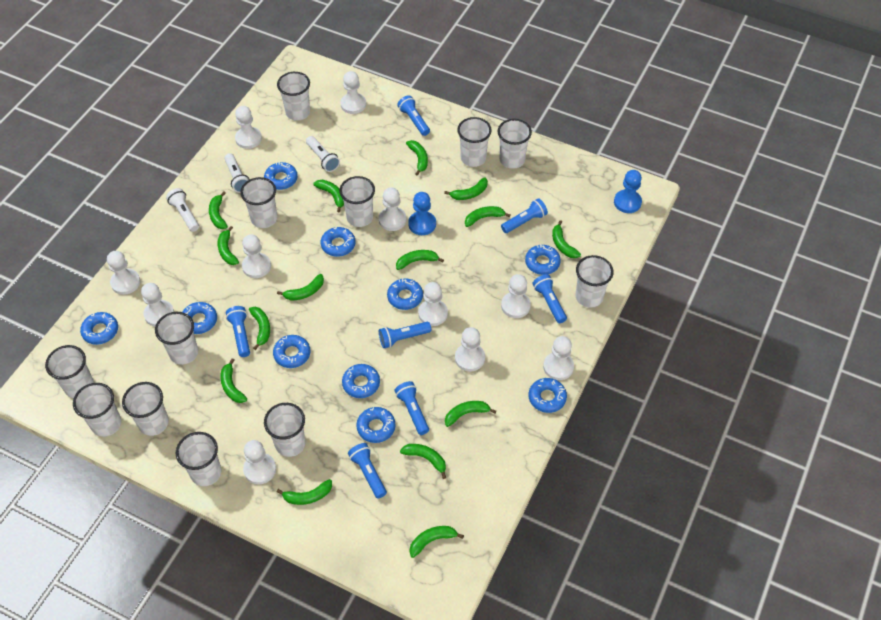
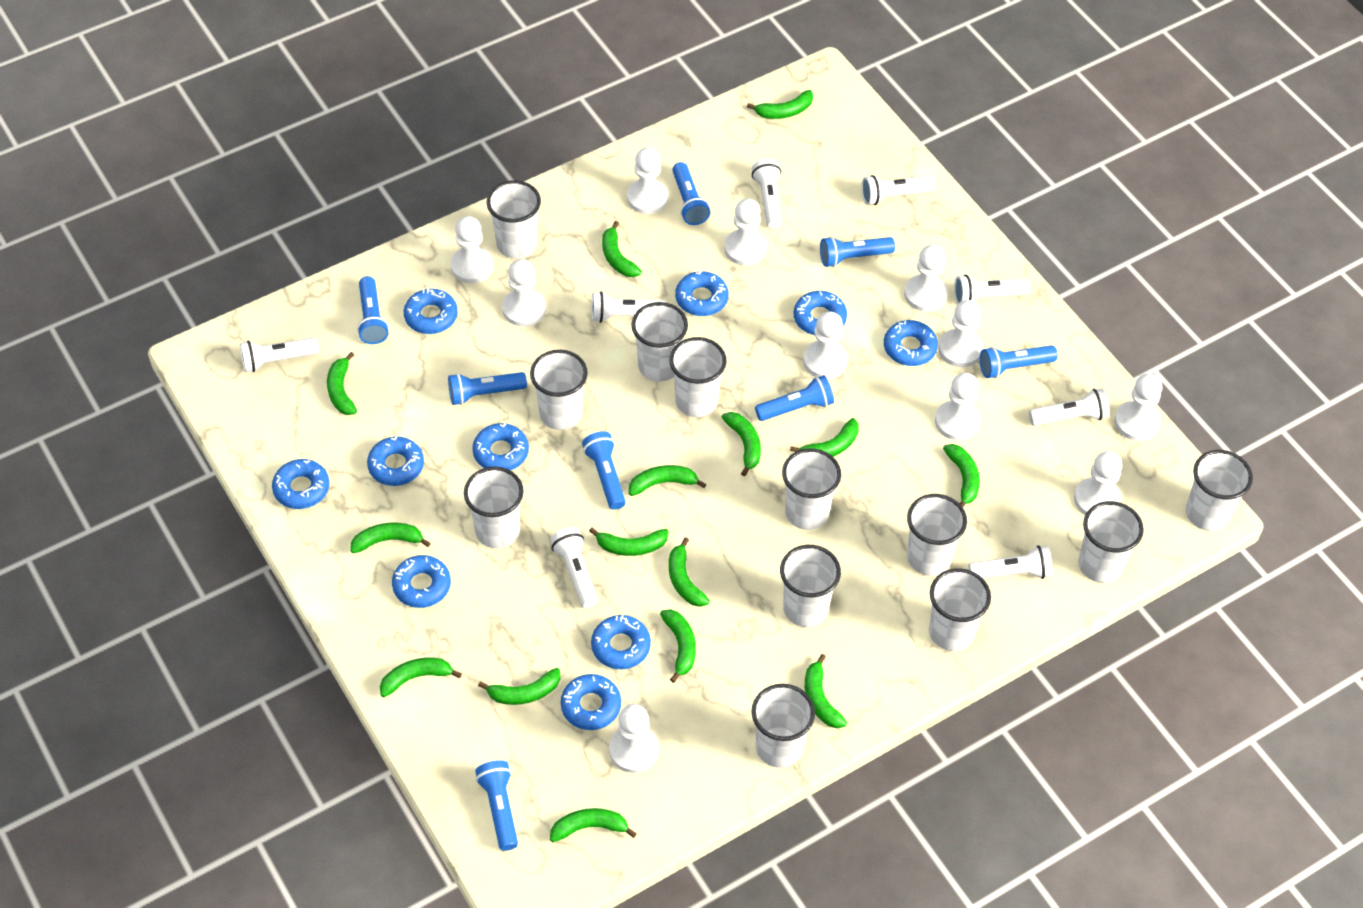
blue flashlight: 7 -> 8
blue pawn: 2 -> 0
white flashlight: 3 -> 8

